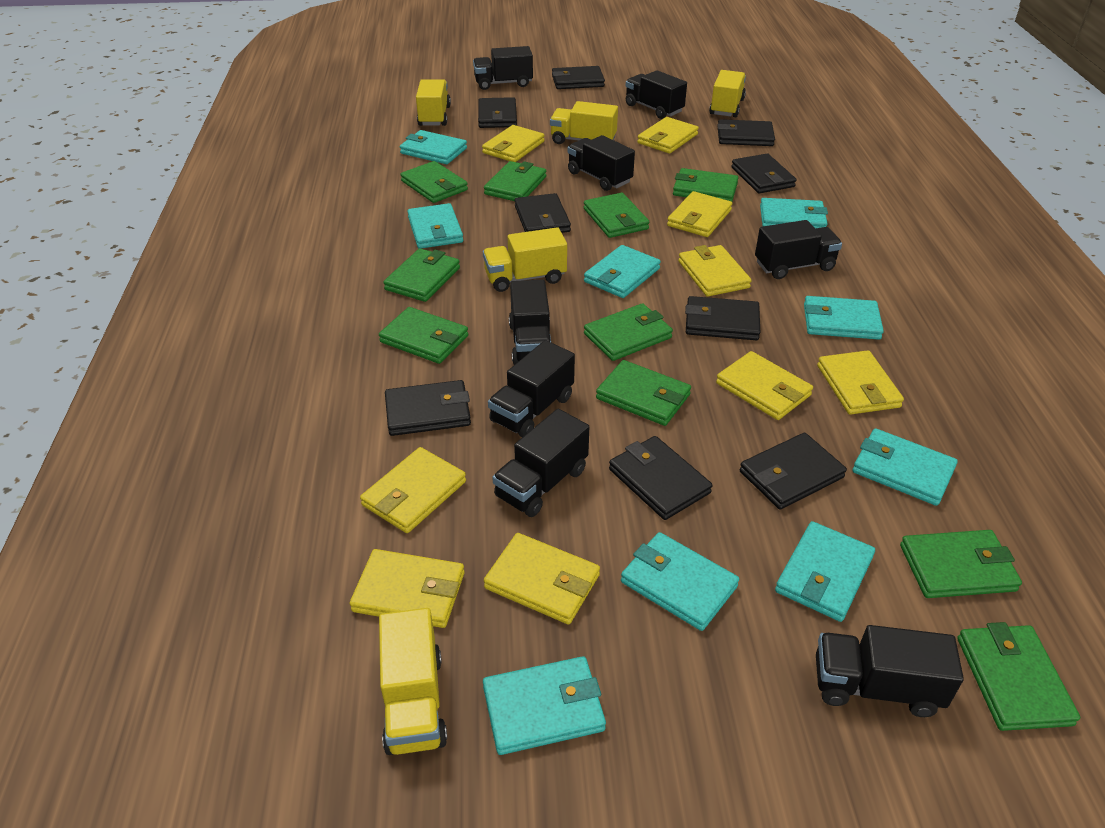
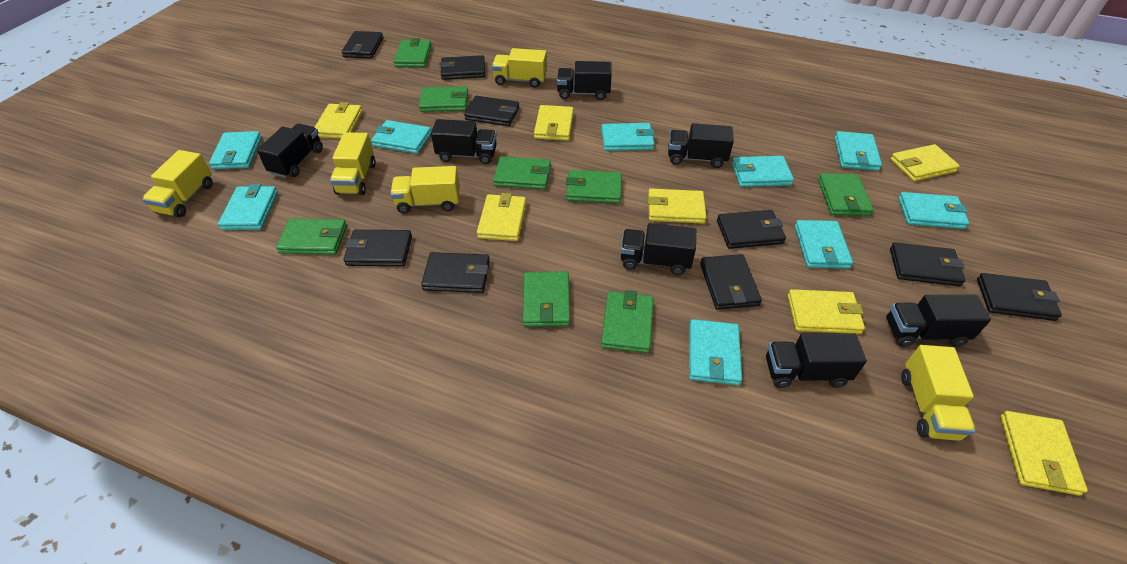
black truck: 8 -> 7
green wallet: 10 -> 8
yellow wallet: 9 -> 7

